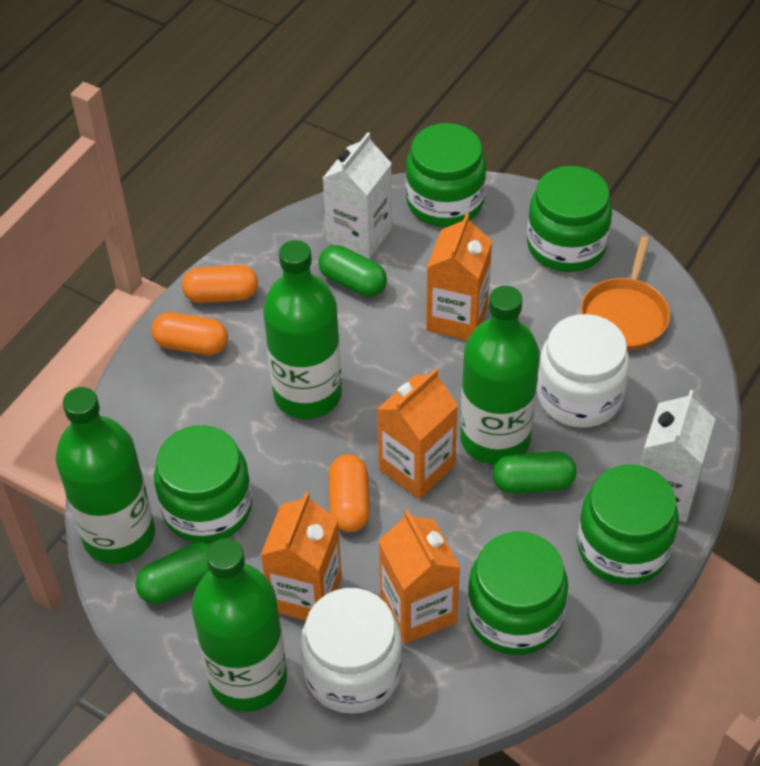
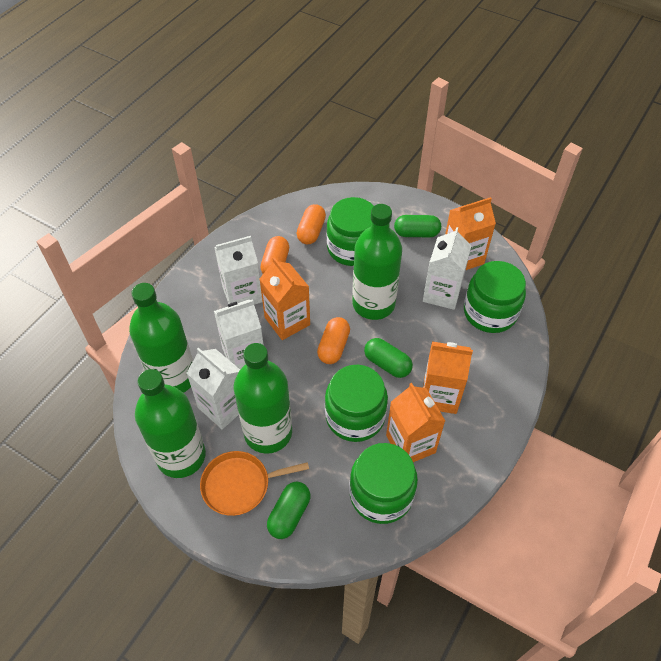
green jar: 5 -> 4
white carton: 2 -> 4
white jar: 2 -> 0

